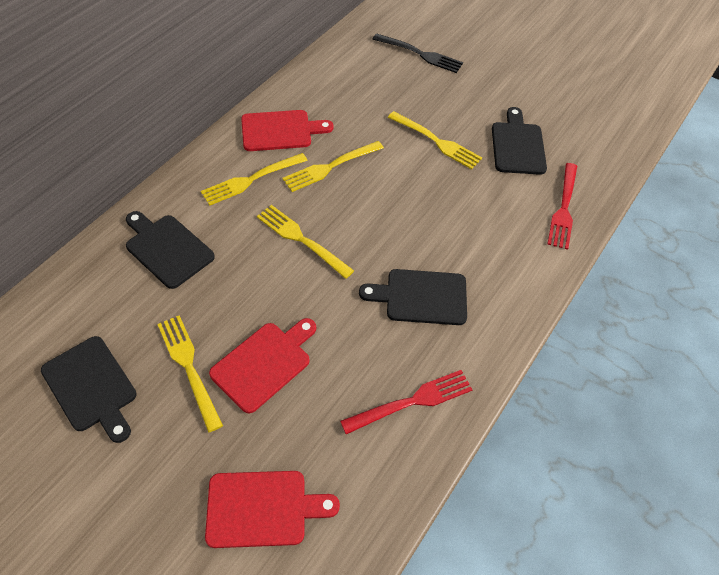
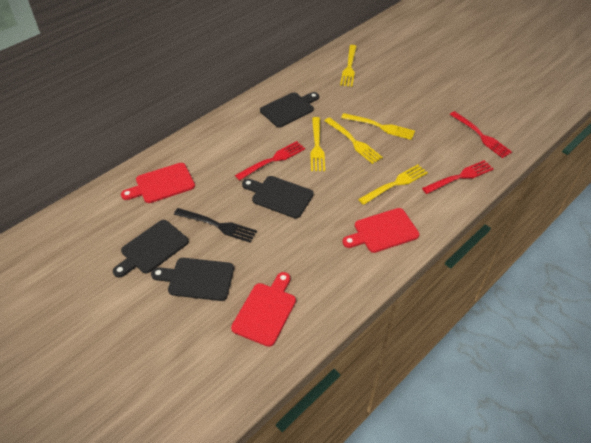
red fork: 2 -> 3

